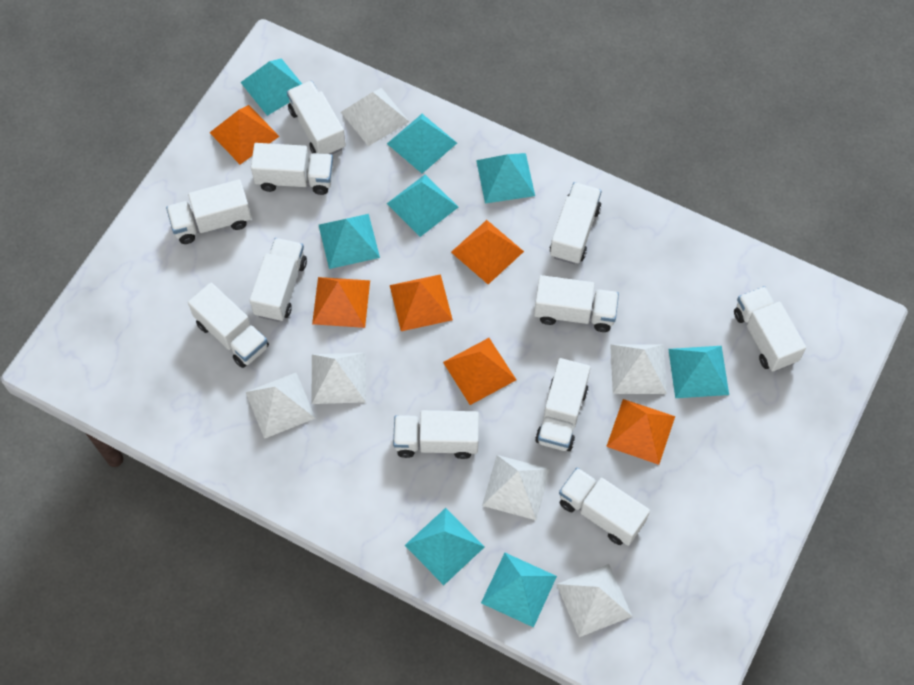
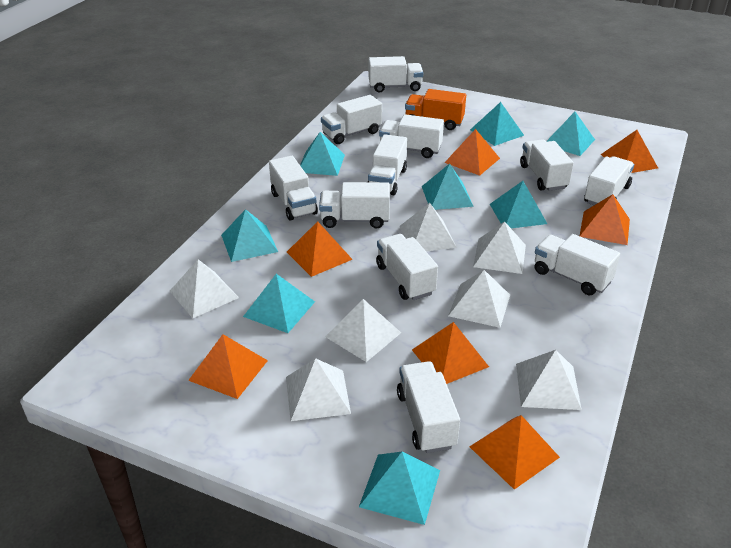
orange pyramid: 6 -> 7
orange truck: 0 -> 1
white pyramid: 6 -> 7

